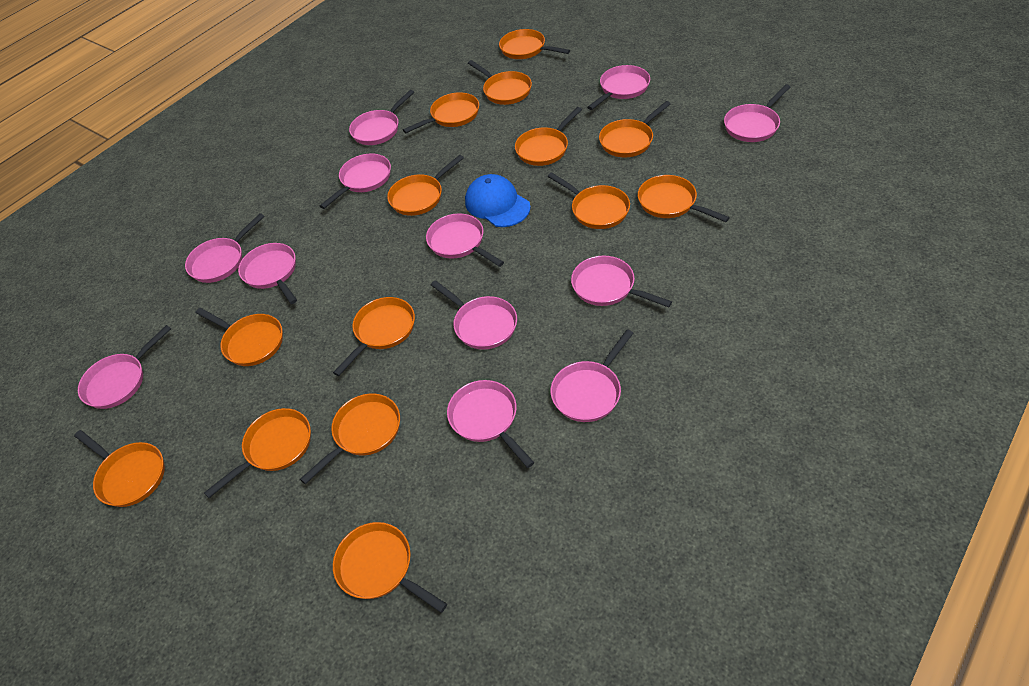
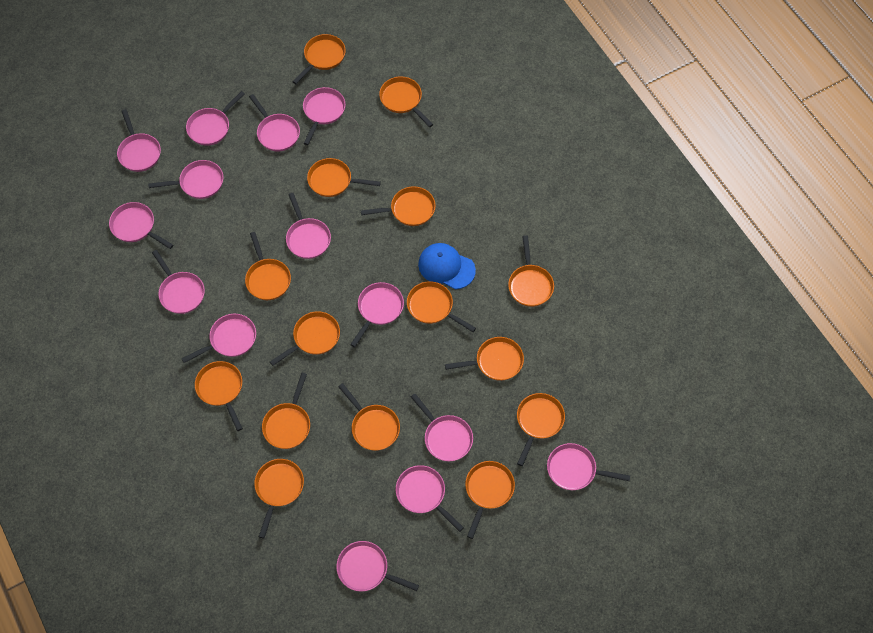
orange pan: 14 -> 15
pink pan: 12 -> 14

